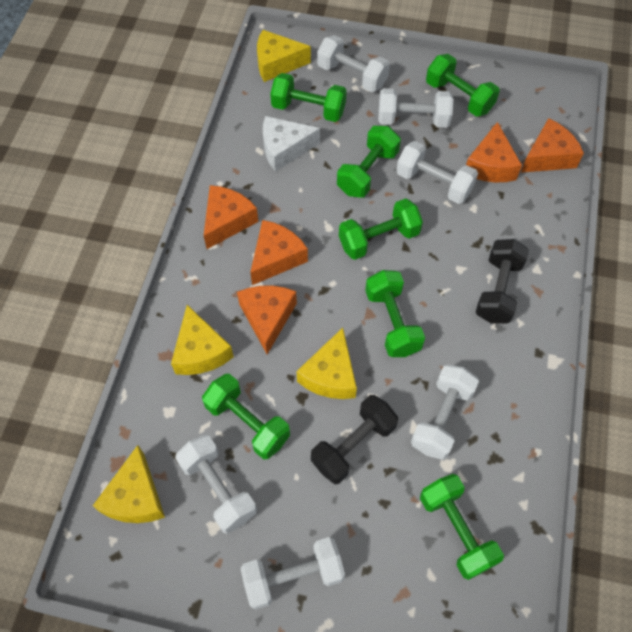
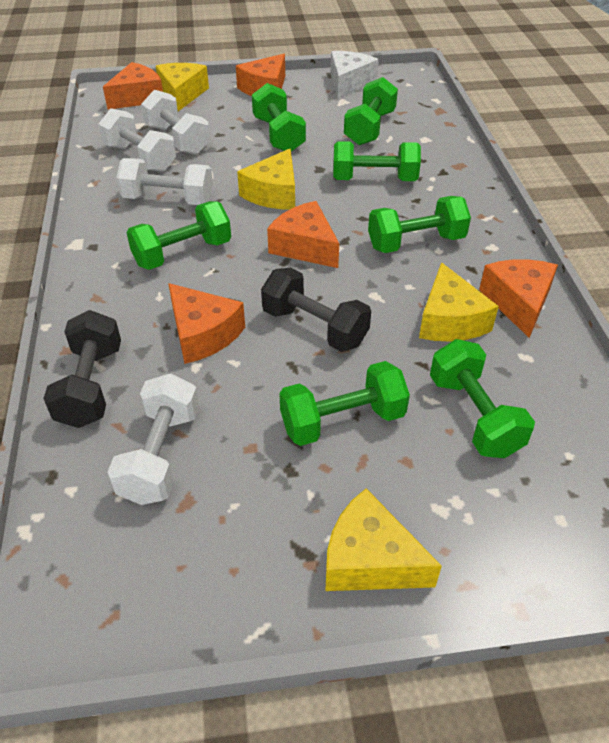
white dumbbell: 6 -> 4

